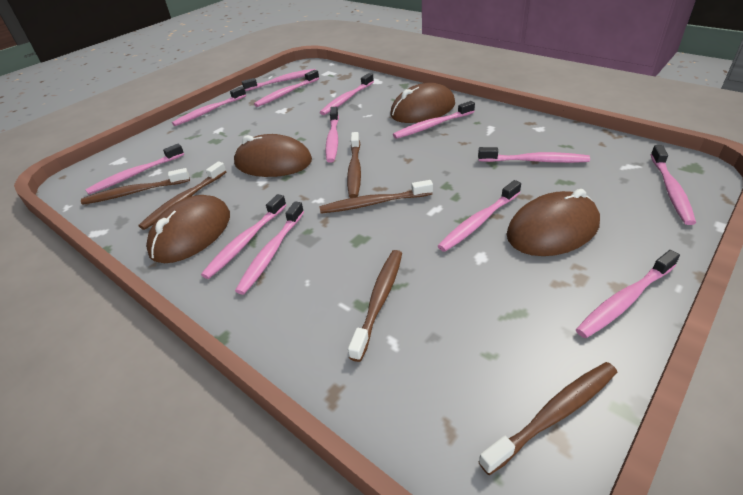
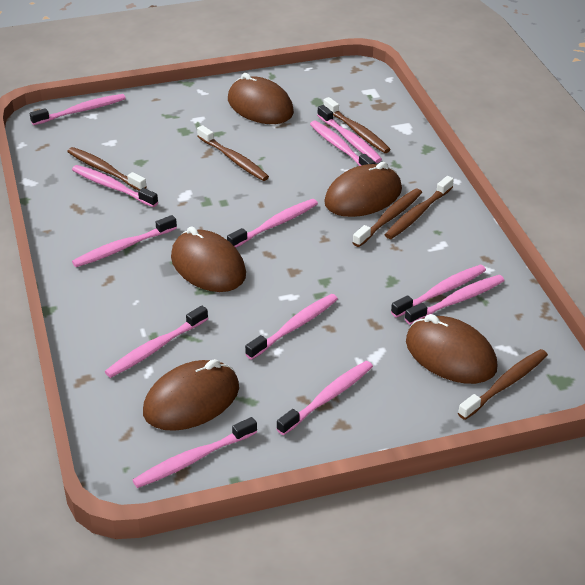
brown mouse: 4 -> 5
pink toothbrush: 13 -> 12

